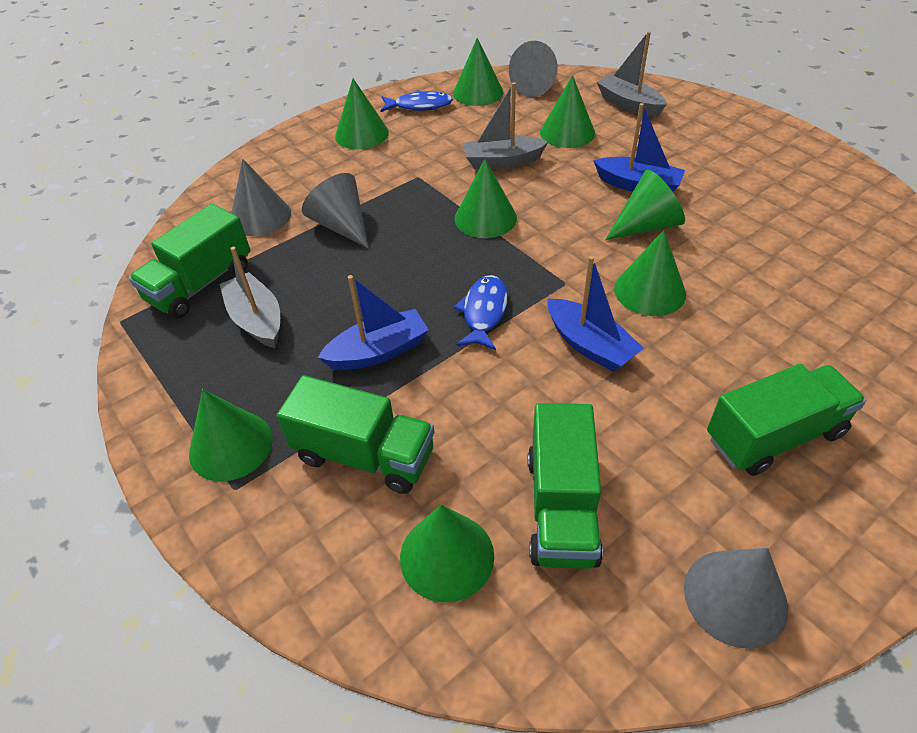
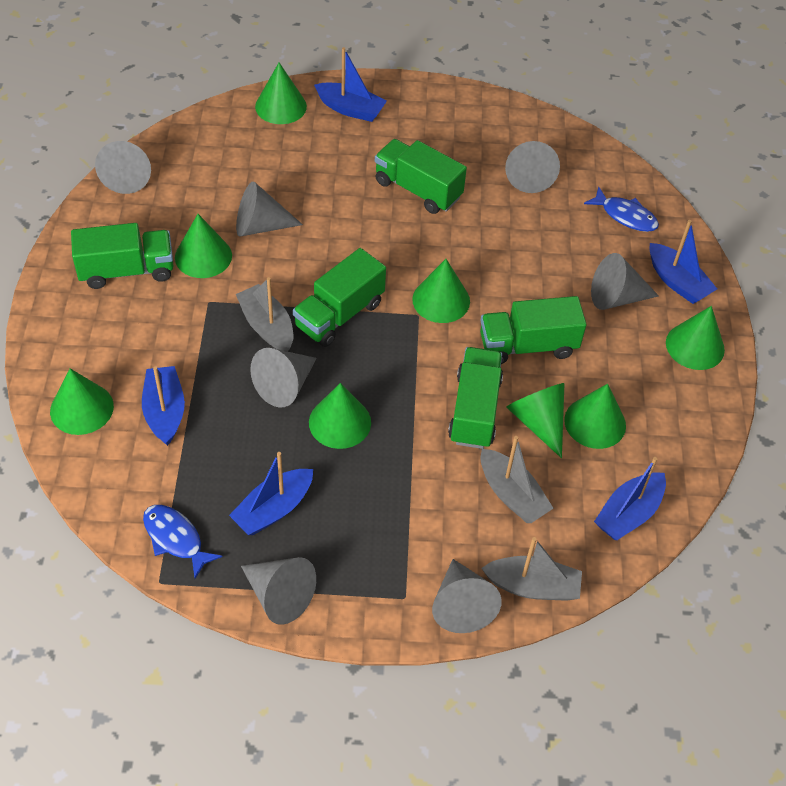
blue boat: 3 -> 5
green truck: 4 -> 5
grey cone: 4 -> 7

